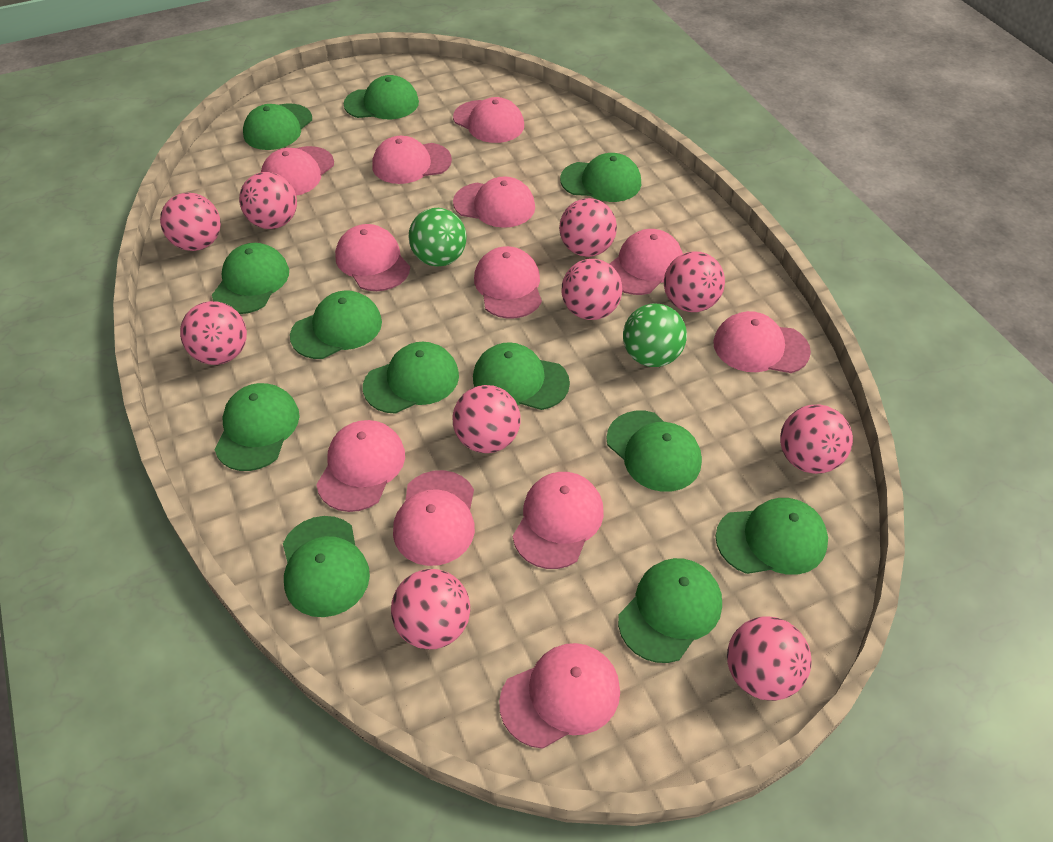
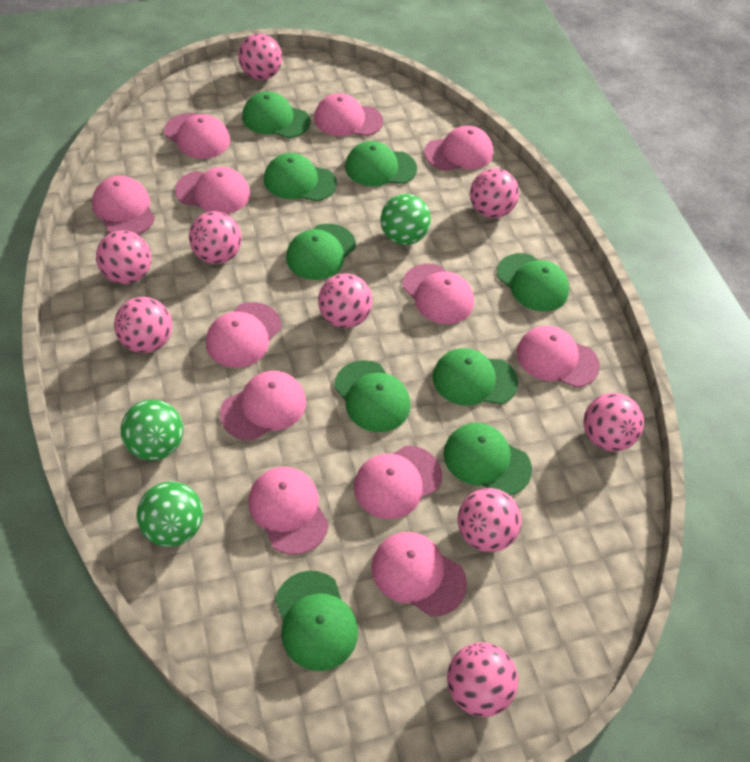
green ball: 2 -> 3
green cap: 12 -> 9
pink ball: 10 -> 9

